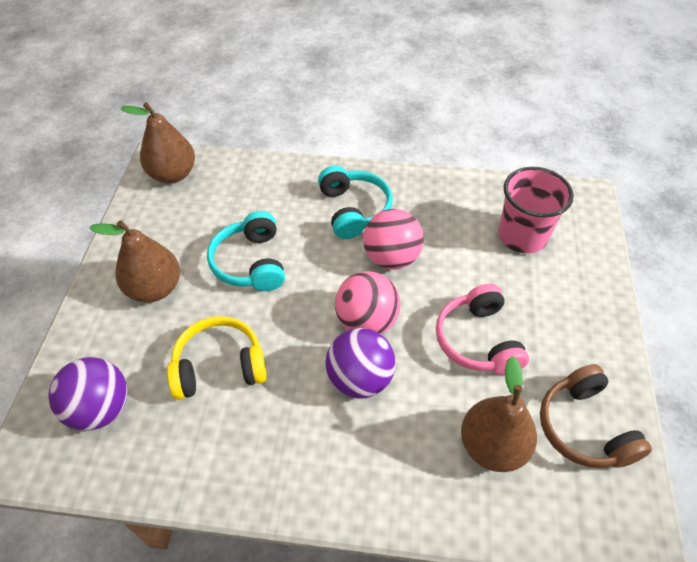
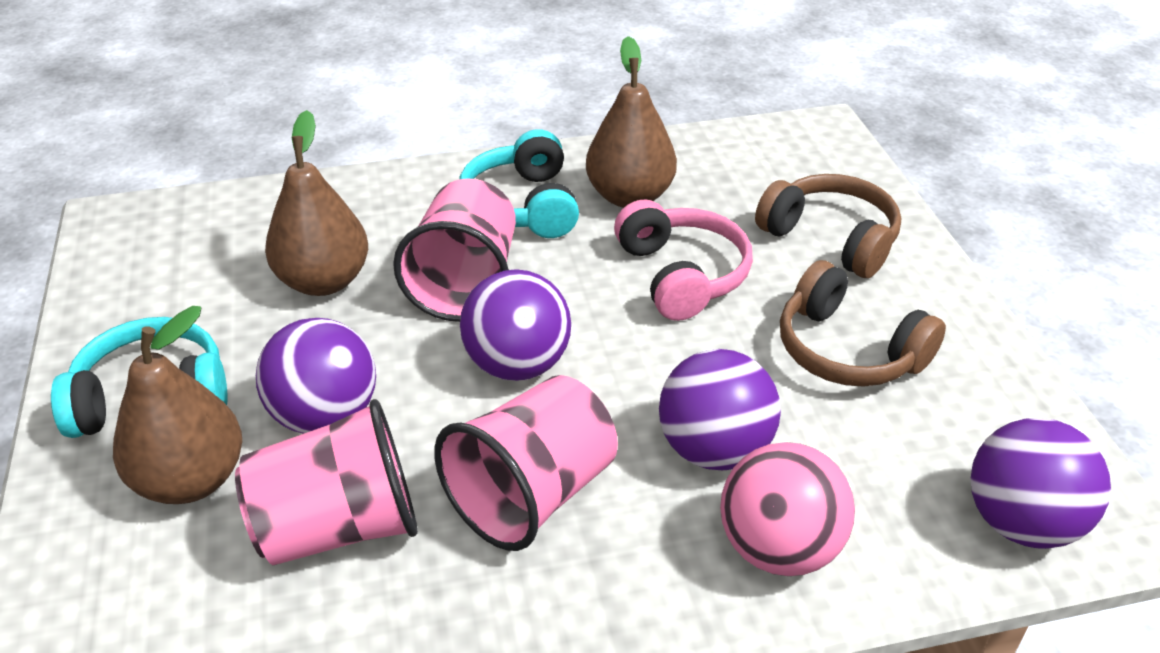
brown headphones: 1 -> 2
pink ball: 2 -> 1
pink cup: 1 -> 3
purple ball: 2 -> 4
yellow headphones: 1 -> 0

